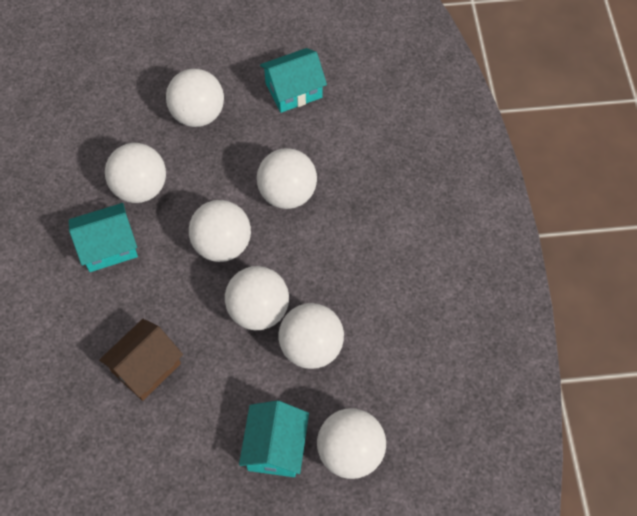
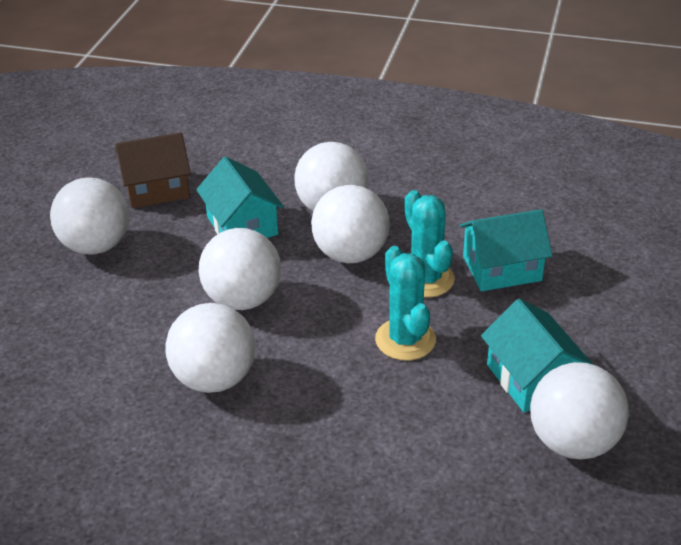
turquoise cactus: 0 -> 2
white ball: 7 -> 6

